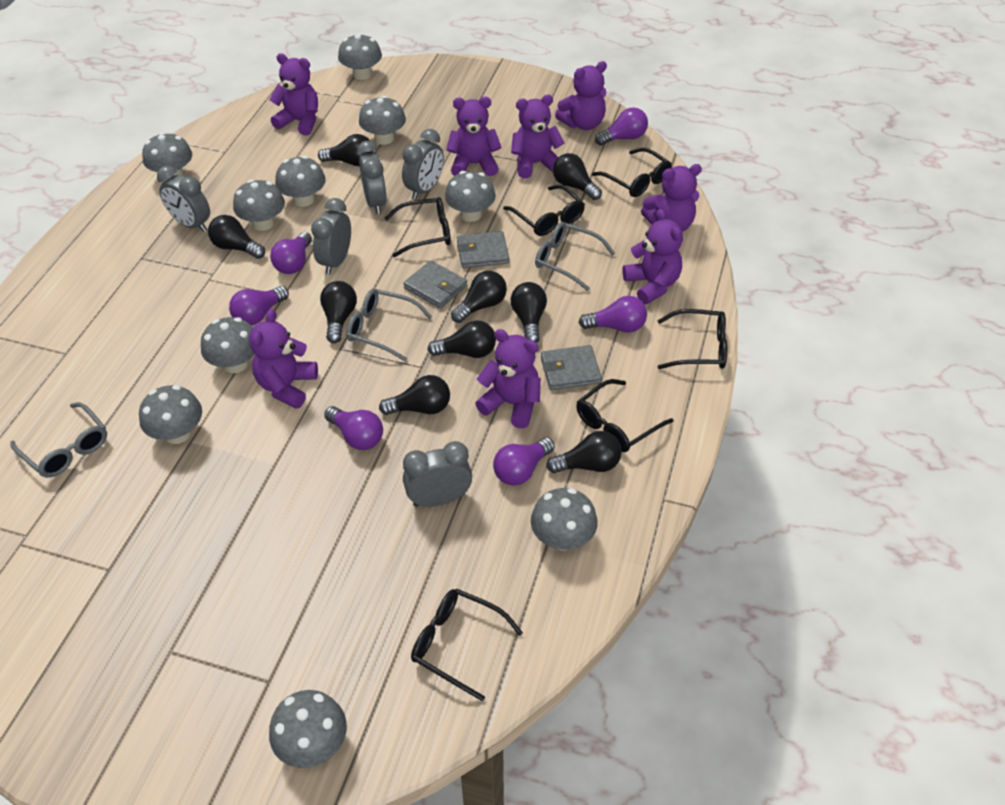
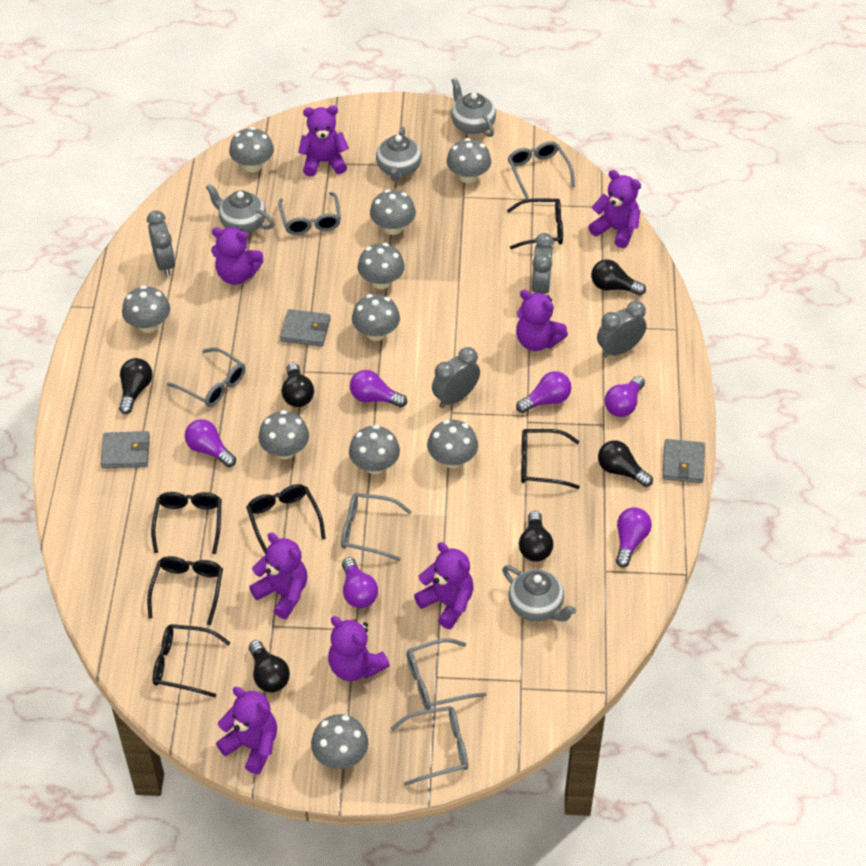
black light bulb: 9 -> 6
grey clock: 5 -> 4
grey glasses: 3 -> 6
grey teapot: 0 -> 4

